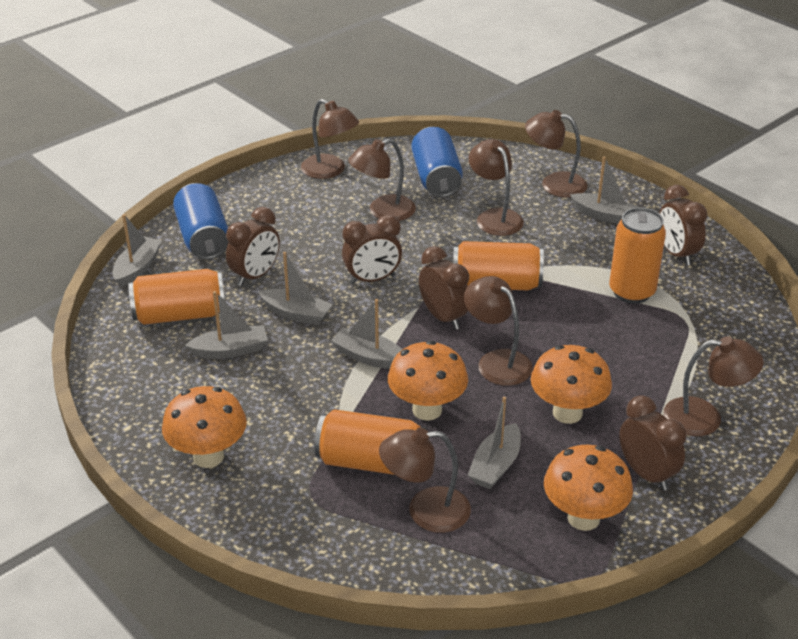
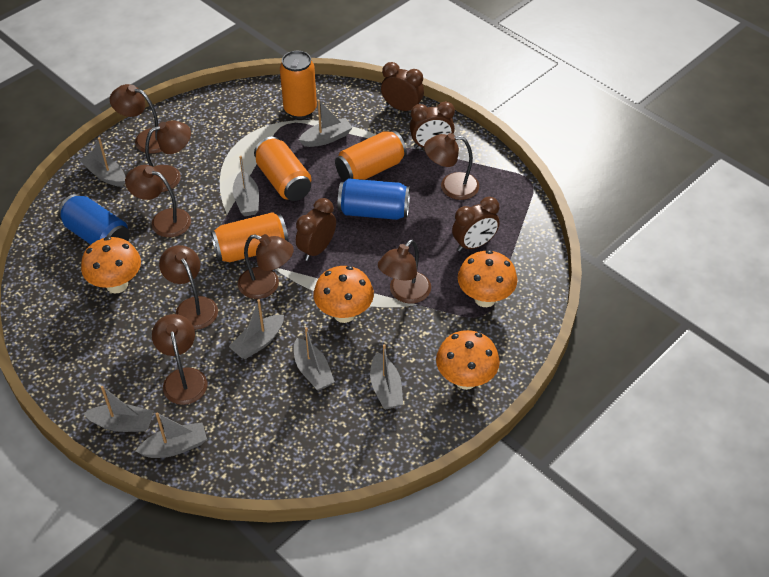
brown clock: 5 -> 4
brown lamp: 7 -> 8
grey boat: 6 -> 8

